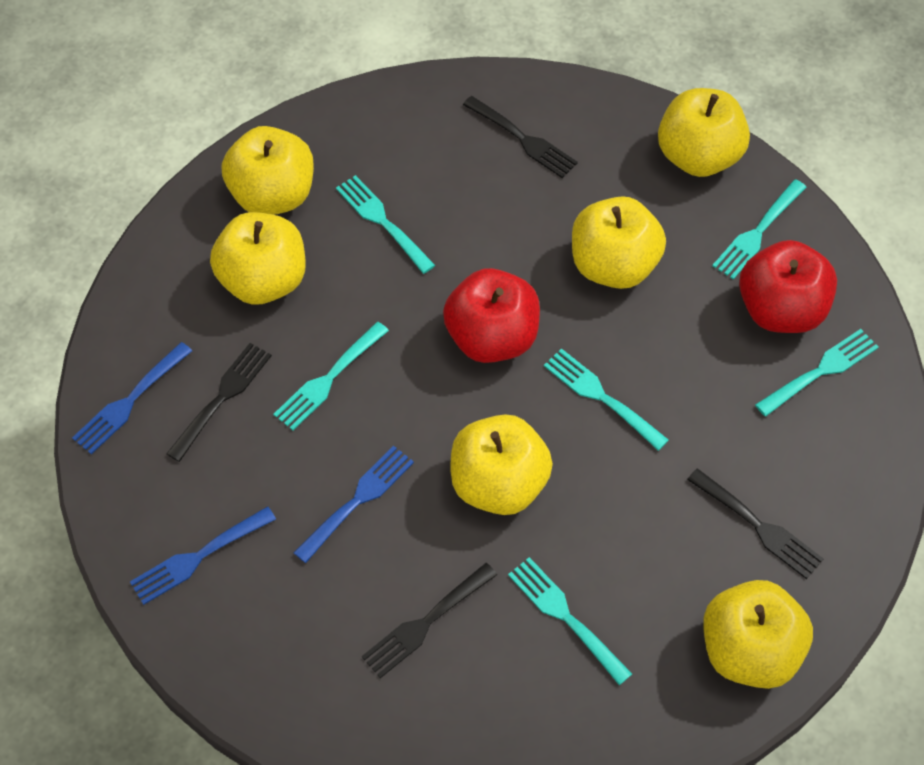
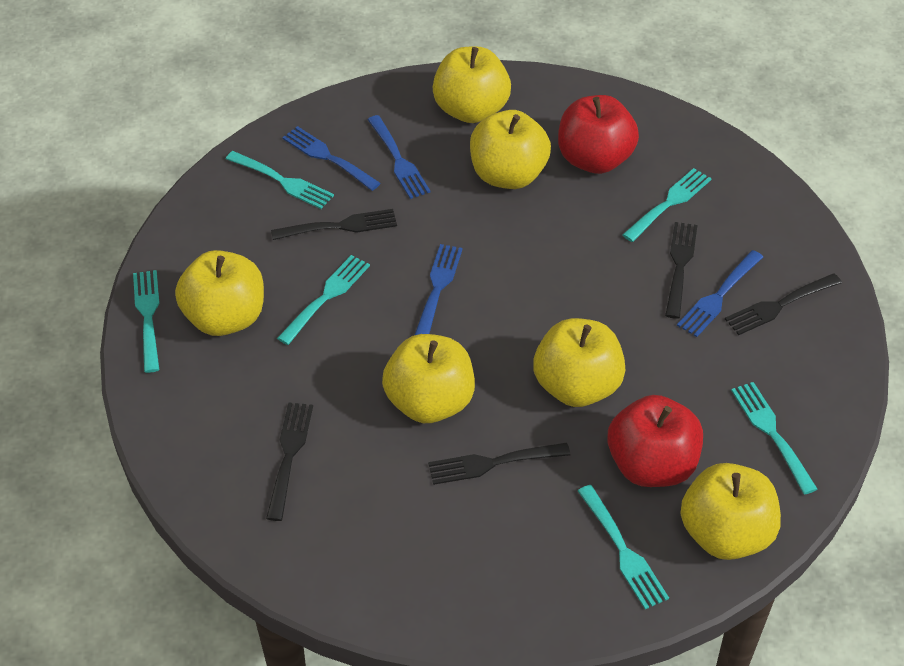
black fork: 4 -> 5
blue fork: 3 -> 4

